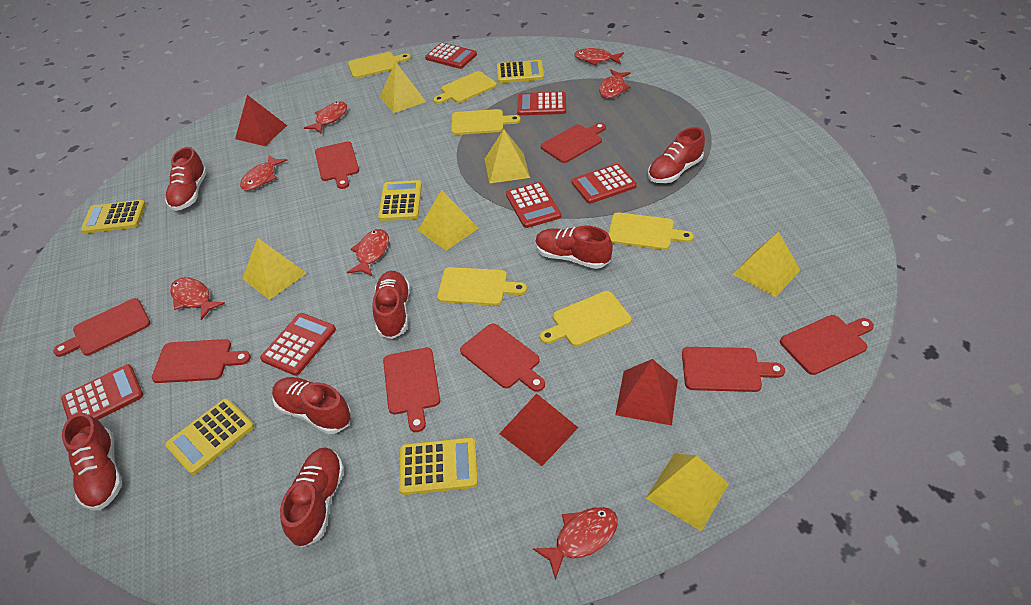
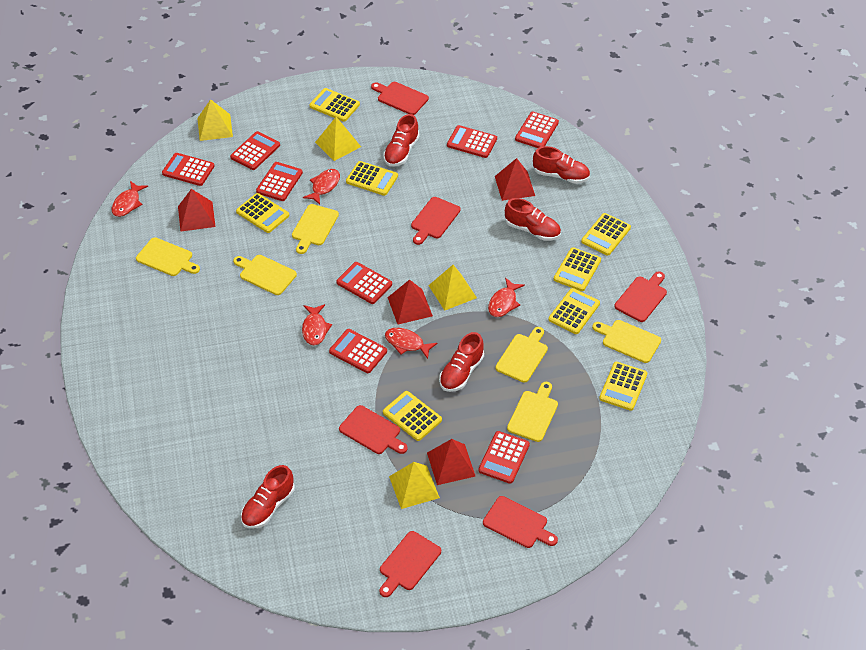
red calculator: 6 -> 8
red cutting board: 8 -> 6
red fish: 7 -> 5
red pyramid: 3 -> 4
red shoe: 7 -> 5
yellow calculator: 5 -> 8
yellow pyramid: 6 -> 4

